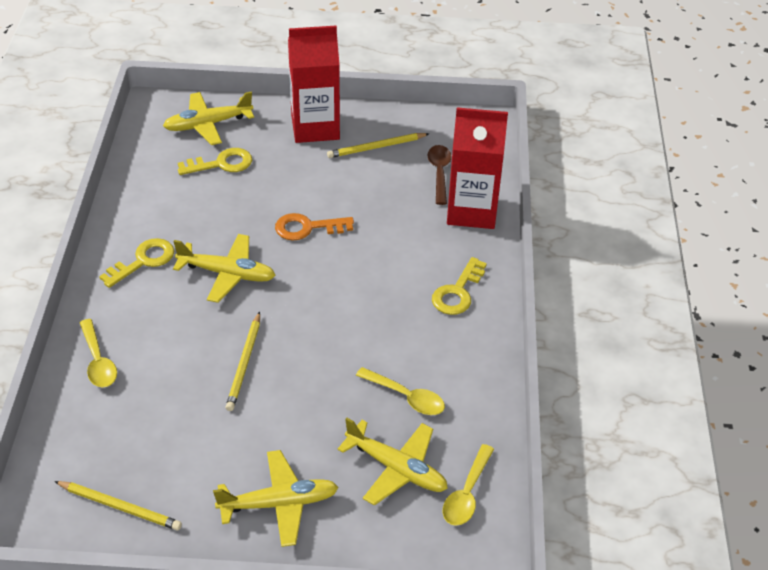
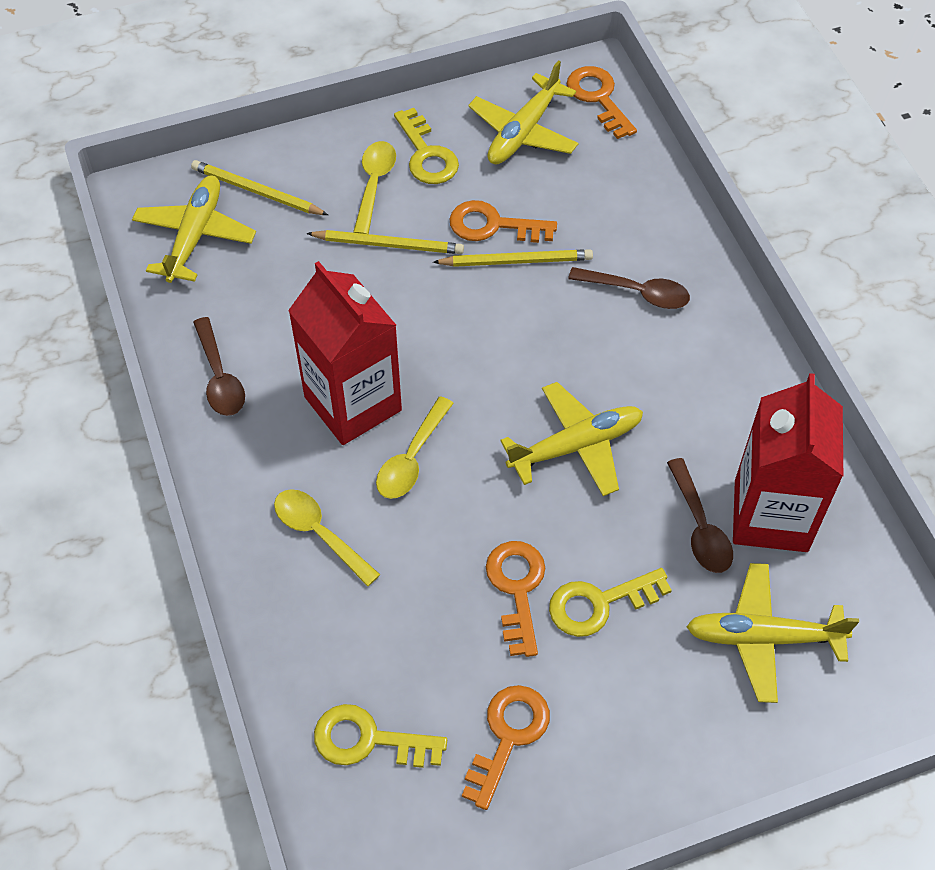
brown spoon: 1 -> 3
orange key: 1 -> 4

